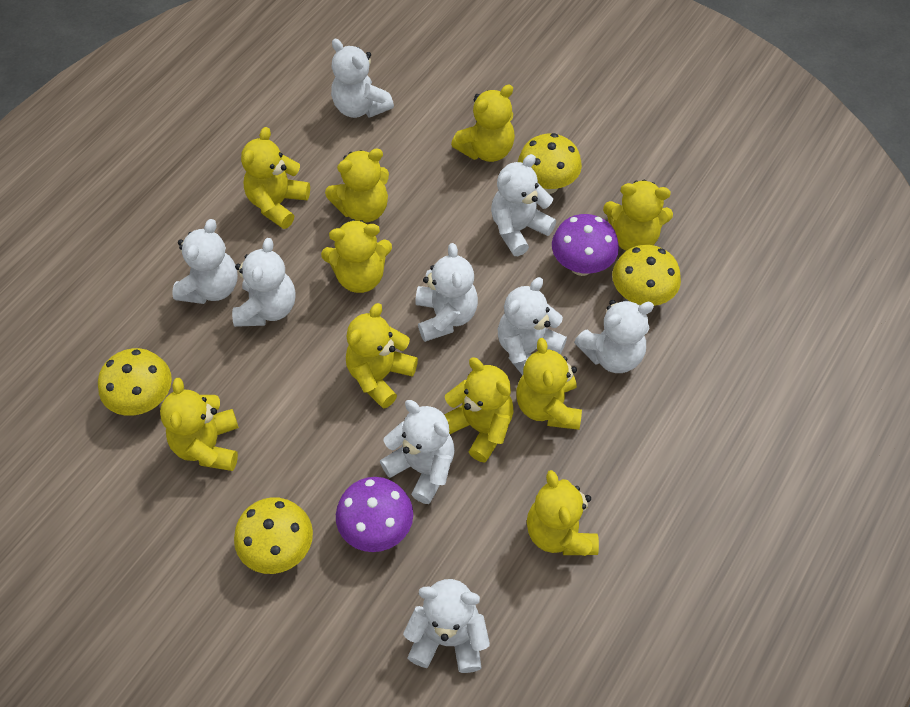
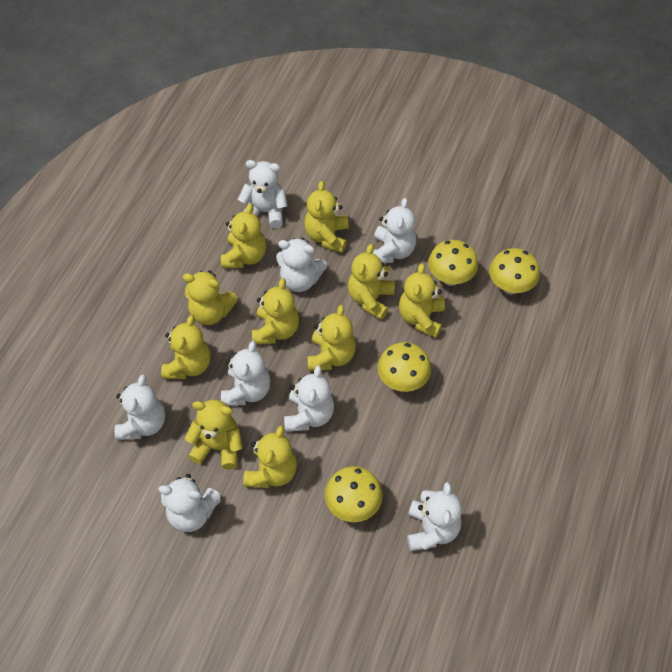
purple mushroom: 2 -> 0
white teddy bear: 9 -> 8

